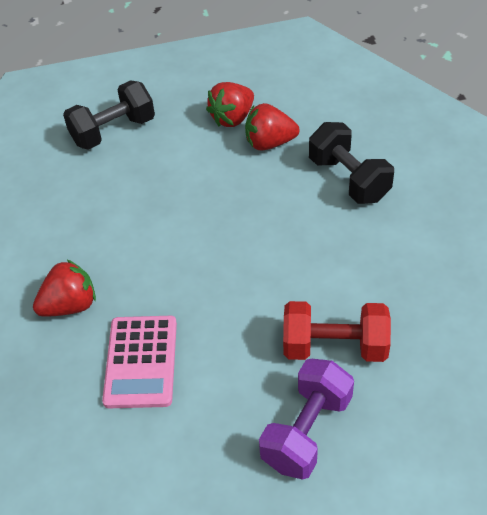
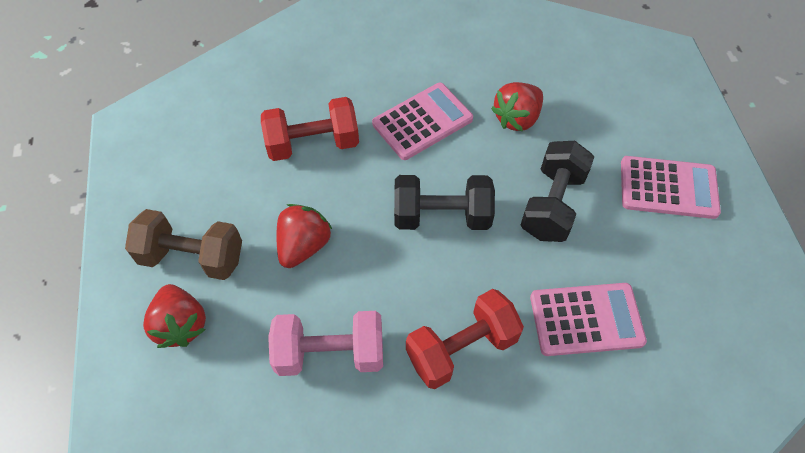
brown dumbbell: 0 -> 1
pink calculator: 1 -> 3
pink dumbbell: 0 -> 1
purple dumbbell: 1 -> 0
red dumbbell: 1 -> 2

